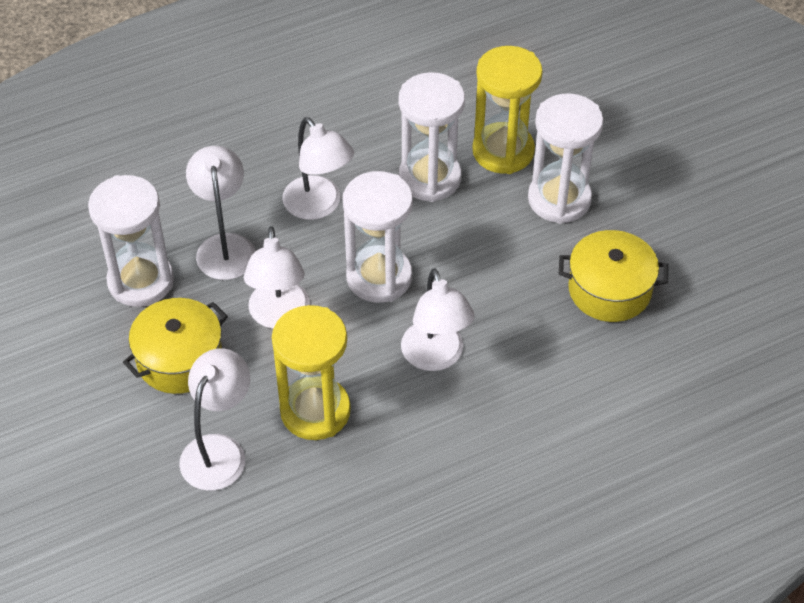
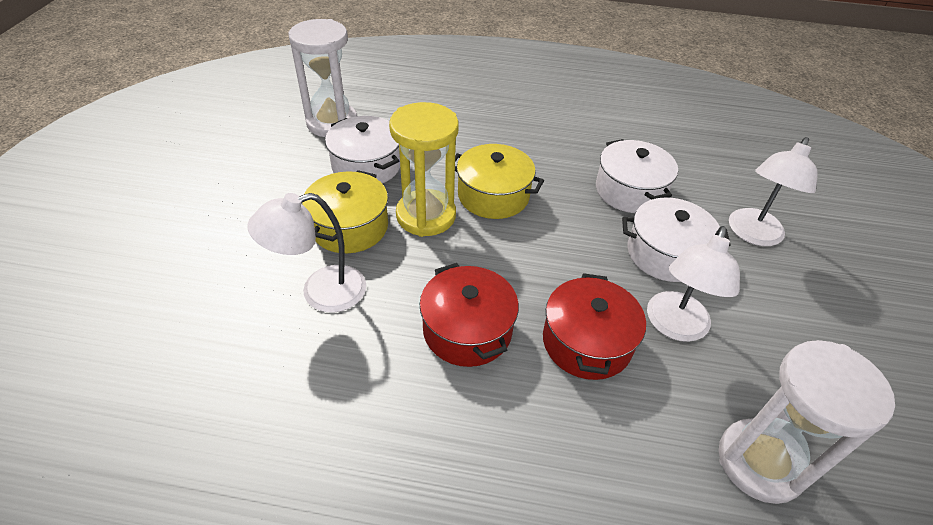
red pot: 0 -> 2
white hourglass: 4 -> 2
white lamp: 5 -> 3
white pot: 0 -> 3
yellow hourglass: 2 -> 1

